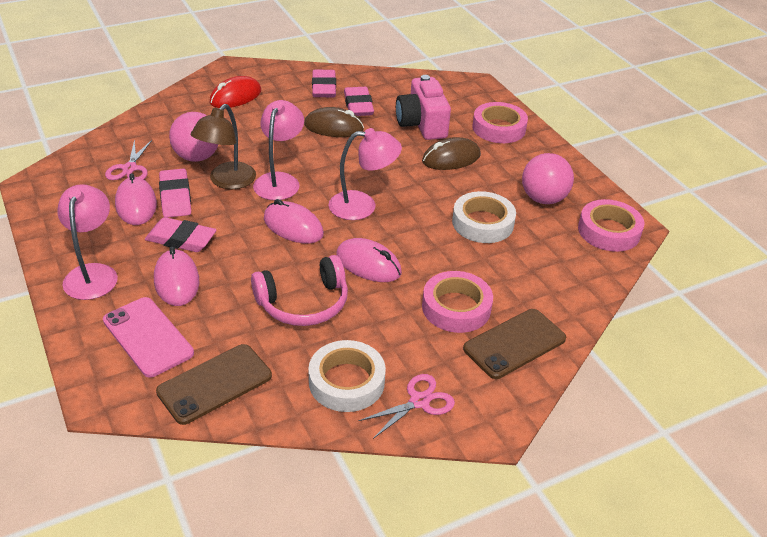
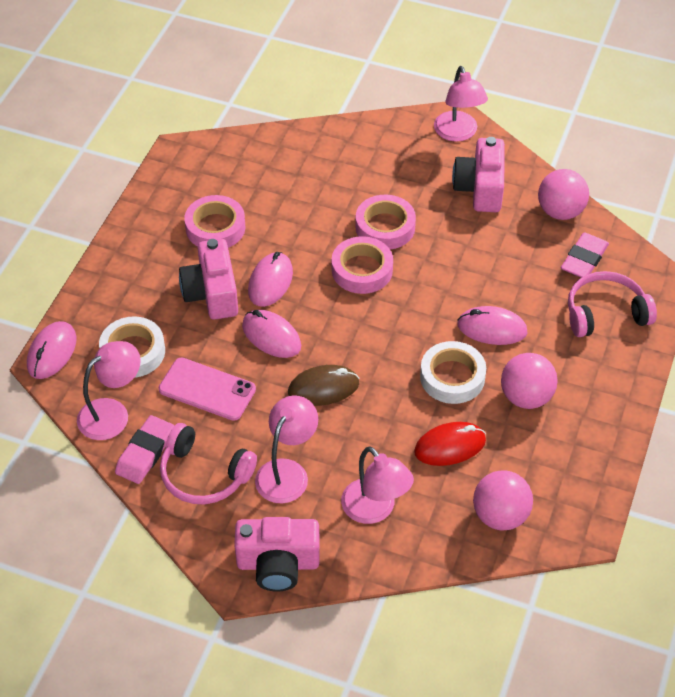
brown lamp: 1 -> 0
brown mouse: 2 -> 1
brown phone: 2 -> 0
pink ball: 2 -> 3
pink camera: 1 -> 3
pink eraser: 4 -> 2
pink headphones: 1 -> 2
pink lamp: 3 -> 4
pink scissors: 2 -> 0

